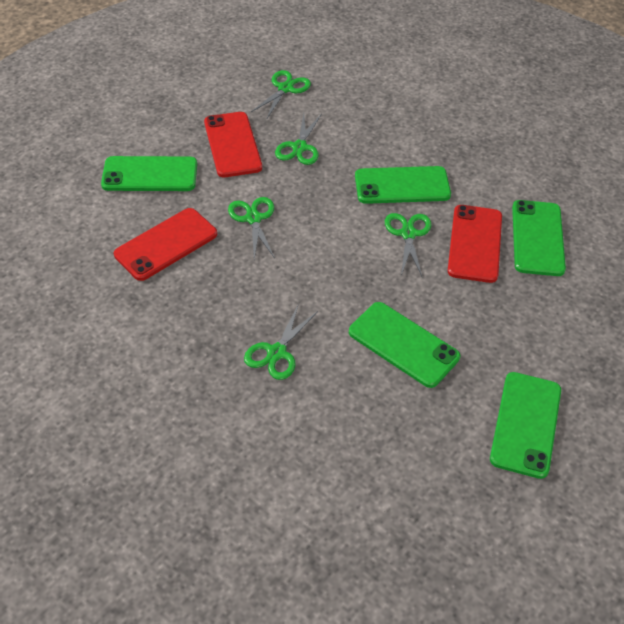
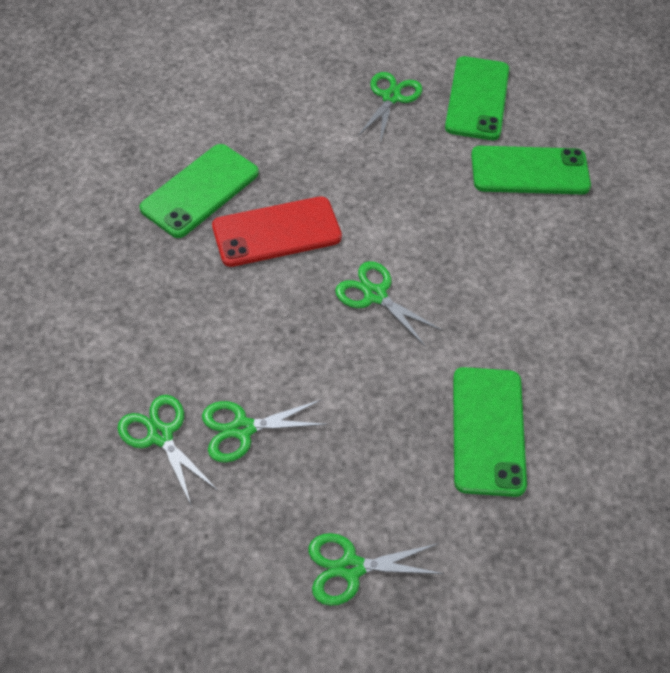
green phone: 5 -> 4
red phone: 3 -> 1

